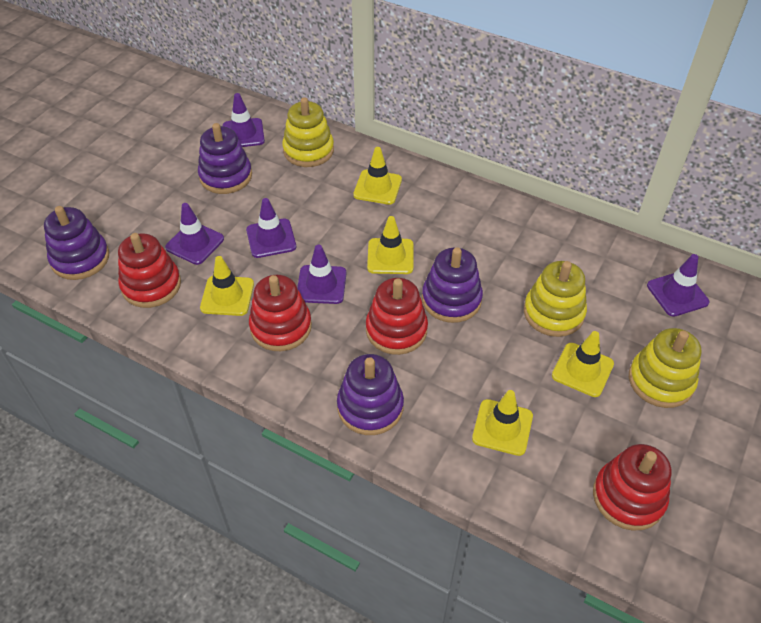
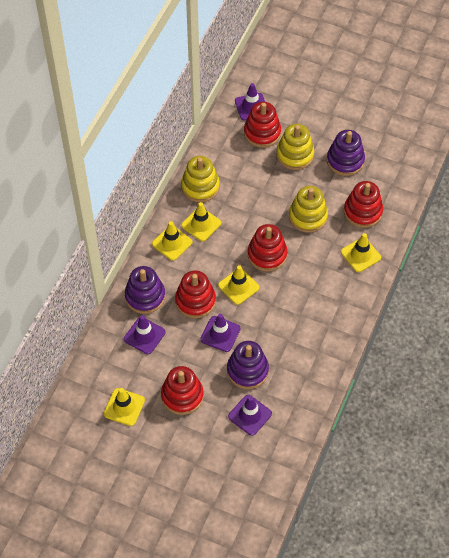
purple stacking toy: 4 -> 3
purple traffic cone: 5 -> 4
red stacking toy: 4 -> 5

